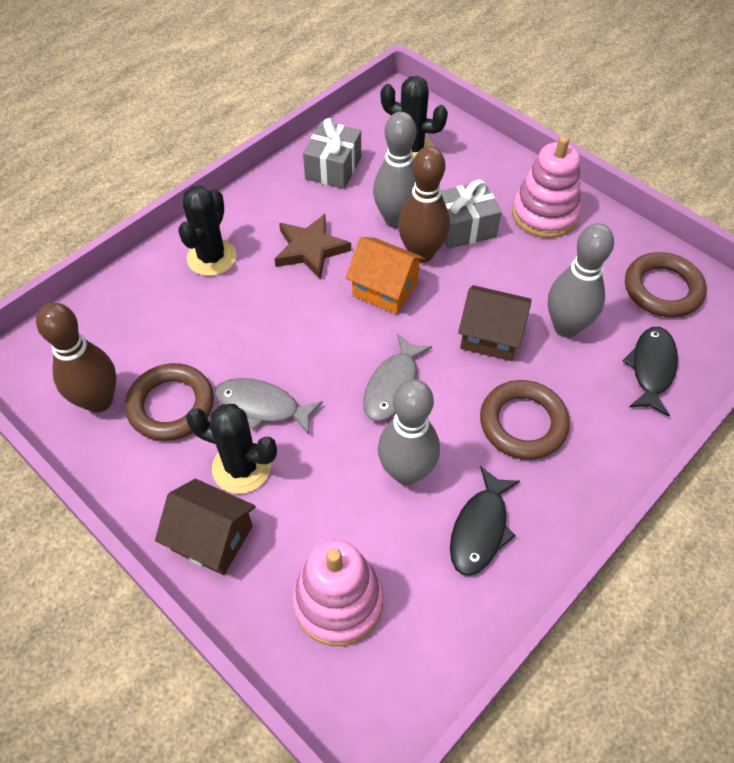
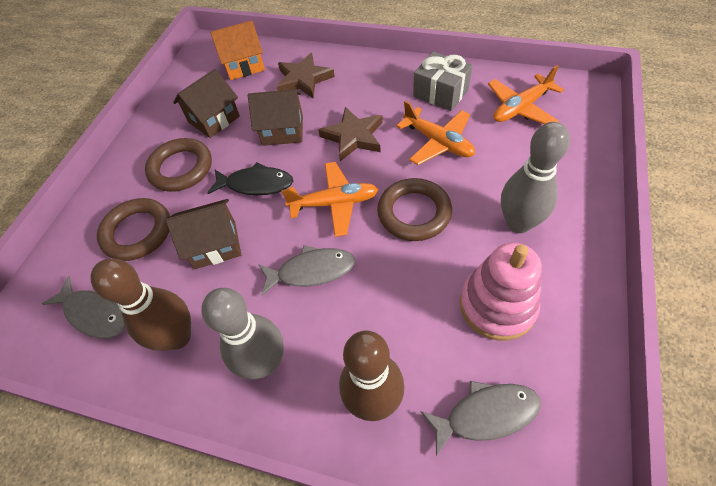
black cactus: 3 -> 0
black fish: 2 -> 1
brown house: 2 -> 3
brown star: 1 -> 2
grey bowling pin: 3 -> 2
grey fish: 2 -> 3
grey gift: 2 -> 1
orange plane: 0 -> 3
pink stacking toy: 2 -> 1

